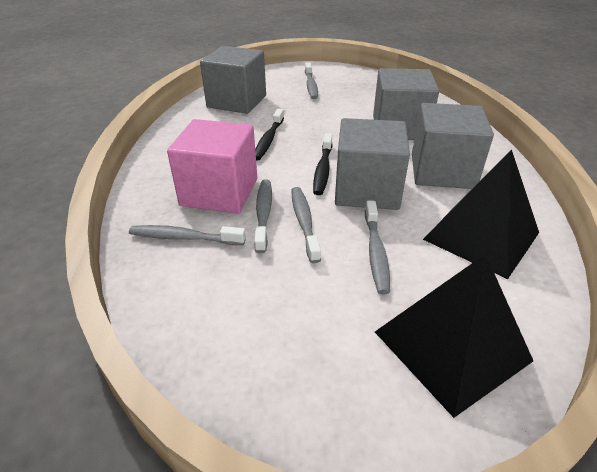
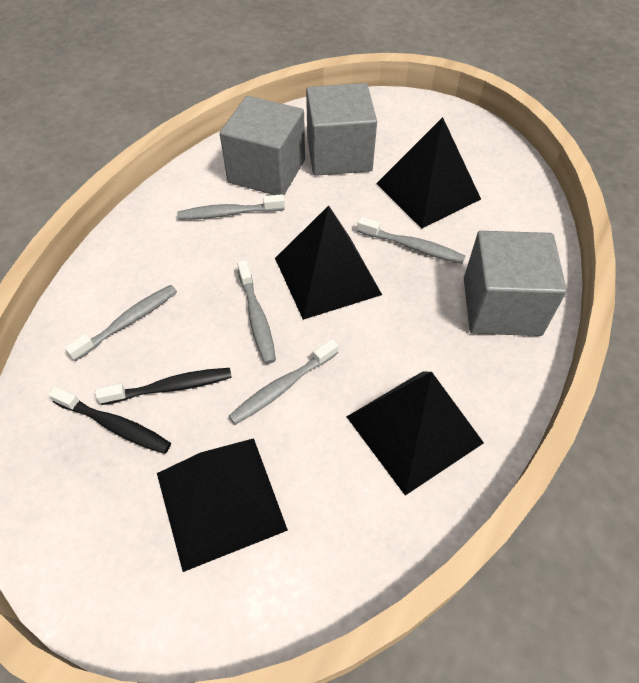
black pyramid: 2 -> 4
grey cube: 4 -> 3
pink cube: 1 -> 0

